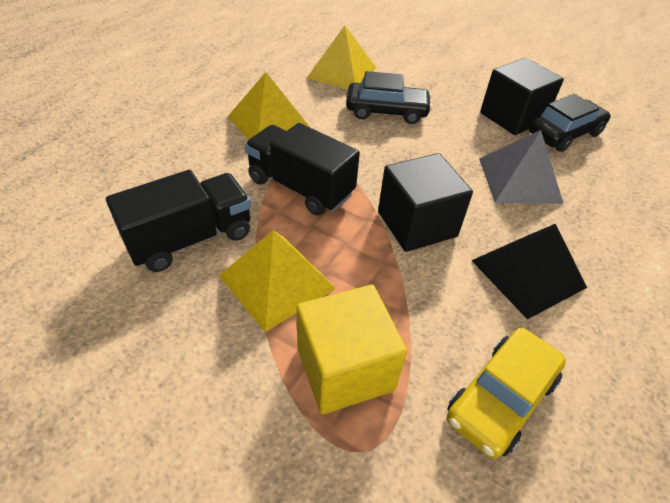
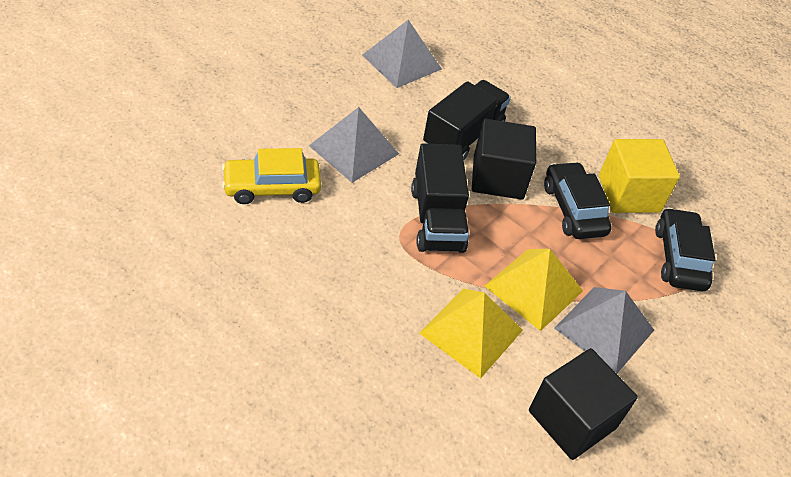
black pyramid: 1 -> 0
grey pyramid: 1 -> 3
yellow pyramid: 3 -> 2

